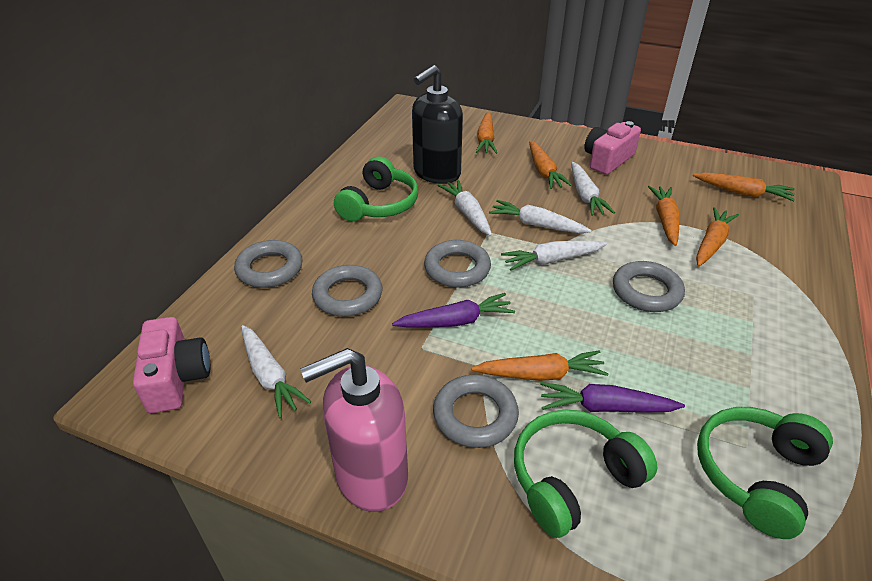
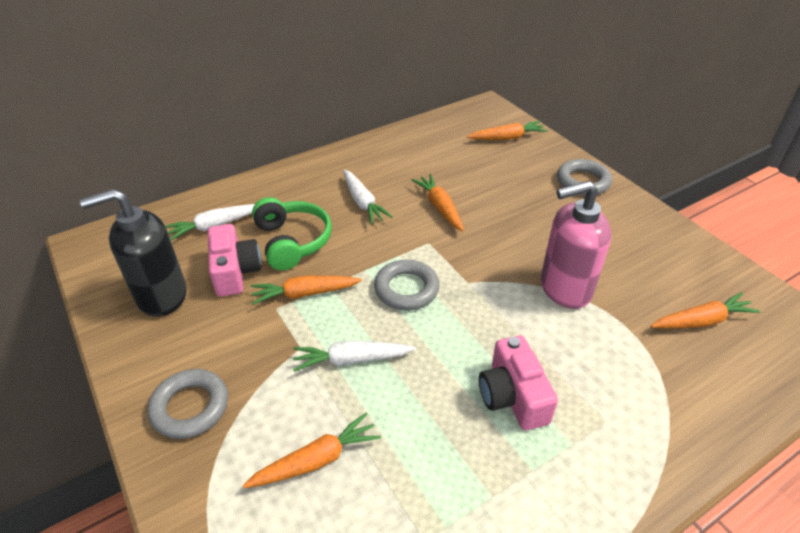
green headphones: 3 -> 1
grey ring: 5 -> 3
orange carrot: 6 -> 5
purple carrot: 2 -> 0
white carrot: 5 -> 3

